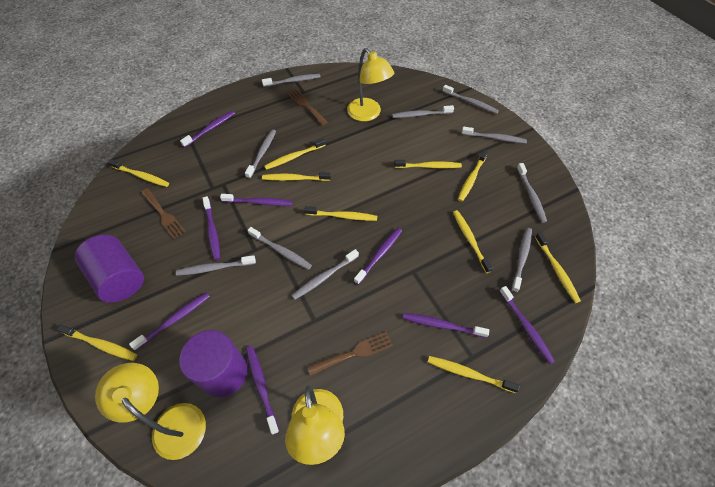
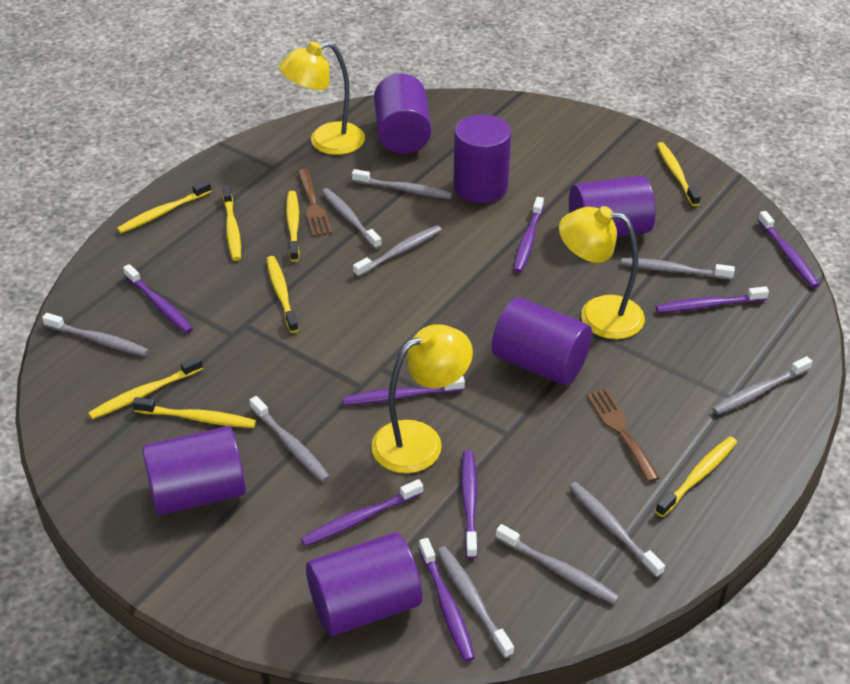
brown fork: 3 -> 2
purple cylinder: 2 -> 6
yellow toothbrush: 10 -> 8

